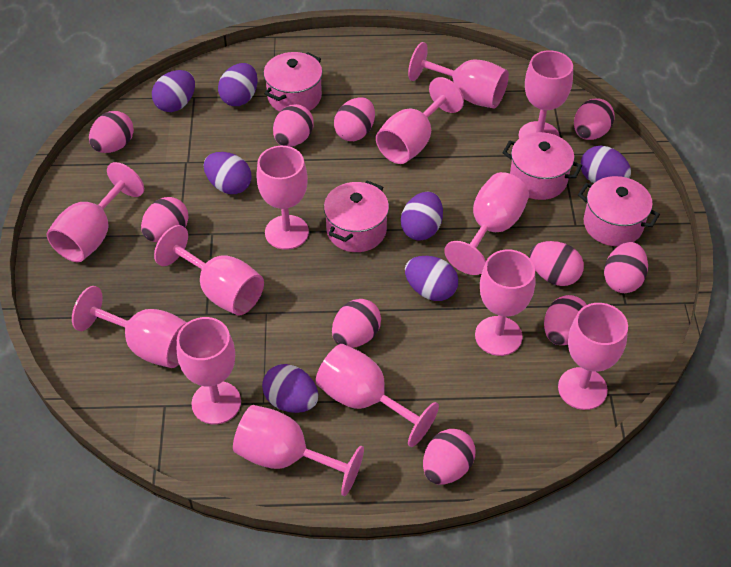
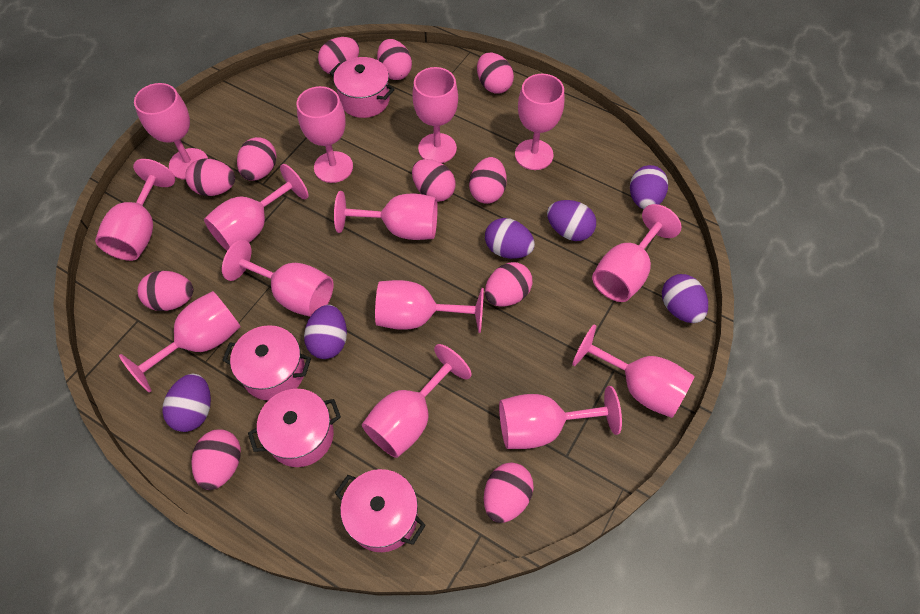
pink egg: 10 -> 11
pink goblet: 13 -> 14
purple egg: 7 -> 6

